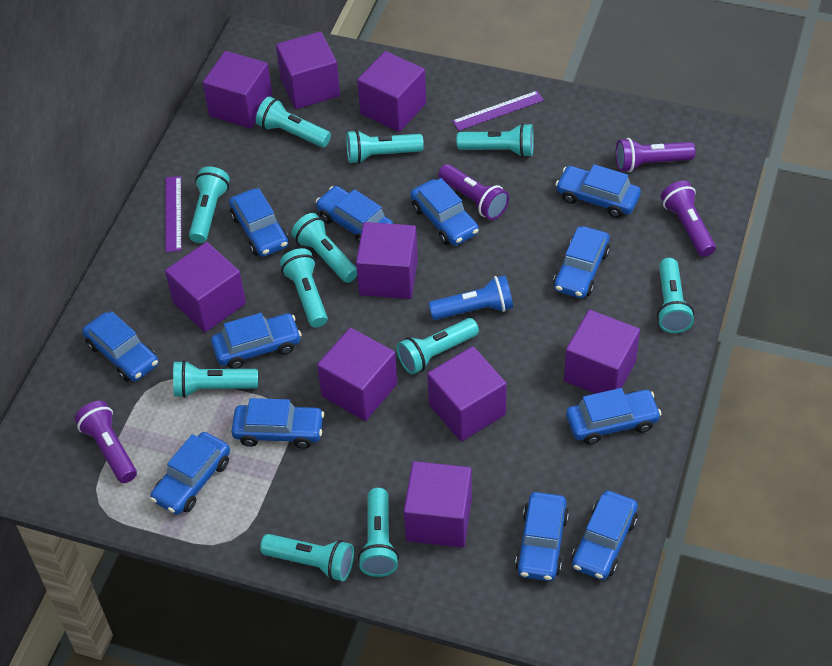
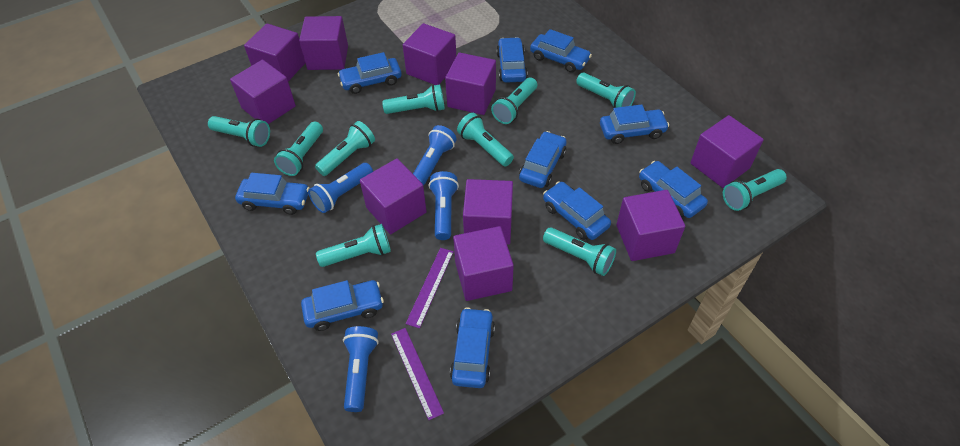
blue car: 12 -> 10
blue flashlight: 1 -> 4
purple cube: 9 -> 10
purple flashlight: 4 -> 0
turquoise flashlight: 11 -> 10

